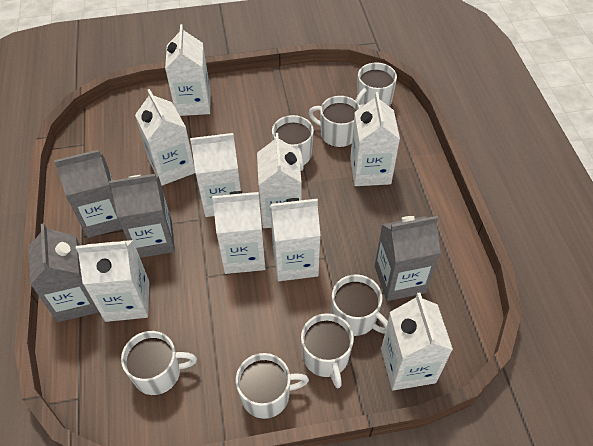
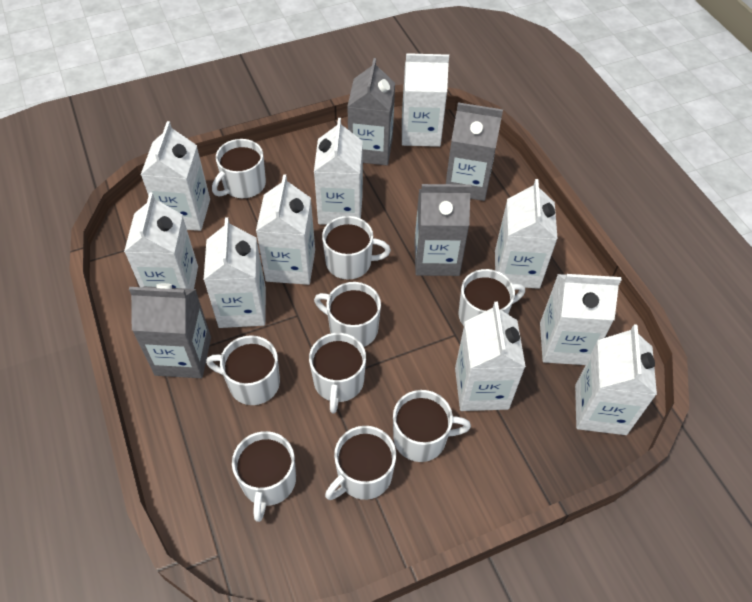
white carton: 9 -> 10
white mug: 7 -> 9

